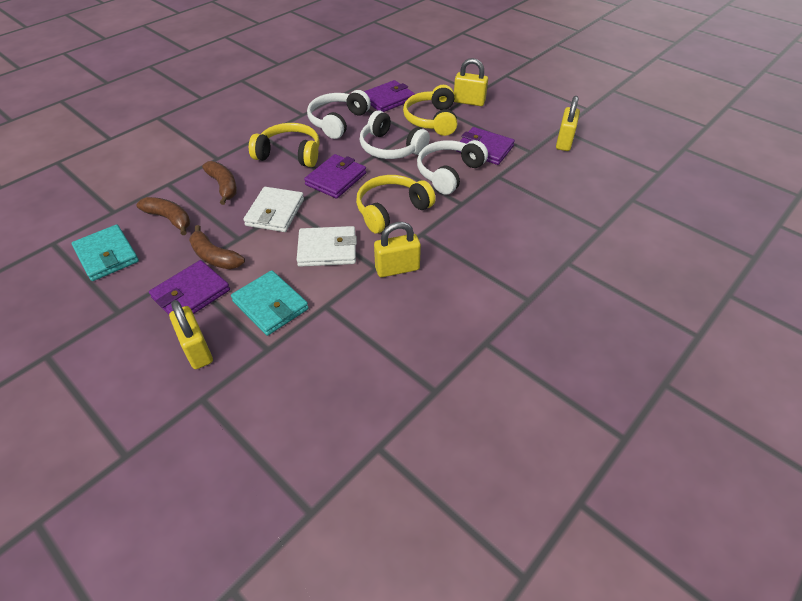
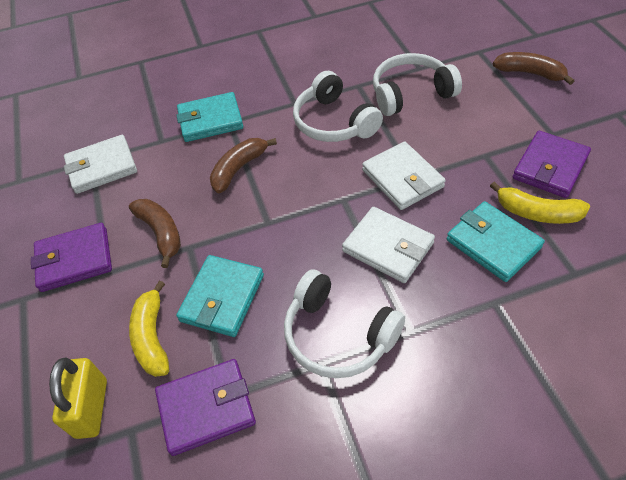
purple wallet: 4 -> 3
turquoise wallet: 2 -> 3
white wallet: 2 -> 3
yellow banana: 0 -> 2
yellow headphones: 3 -> 0
yellow padlock: 4 -> 1

